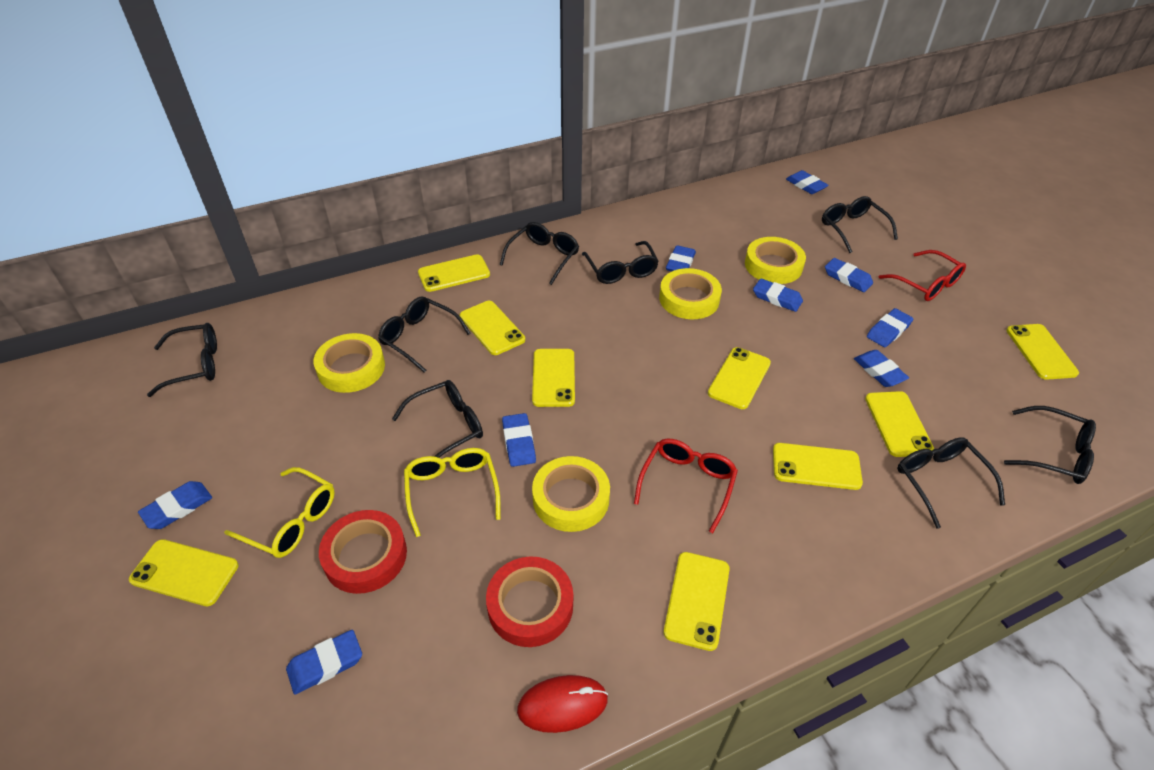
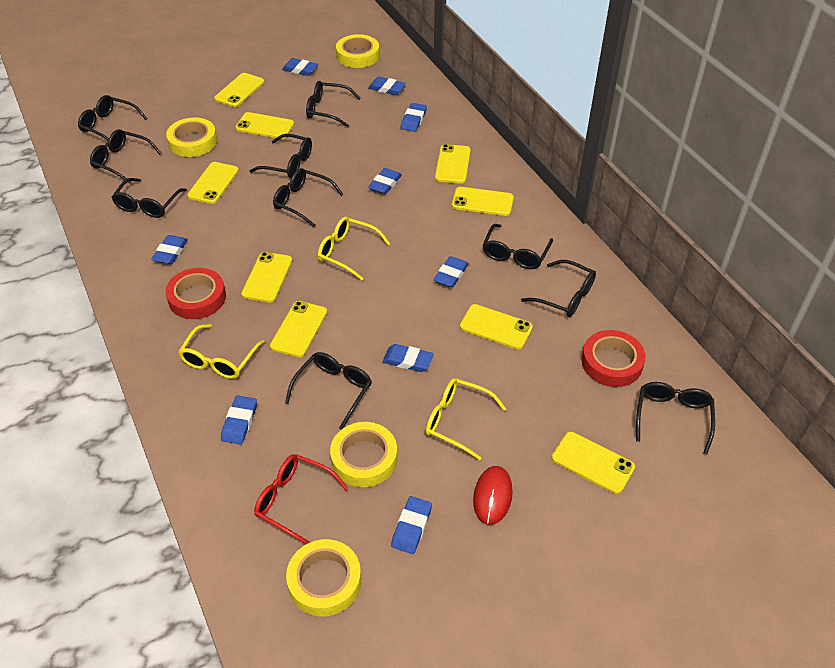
black glasses: 8 -> 10
red glasses: 2 -> 1
yellow glasses: 2 -> 3

